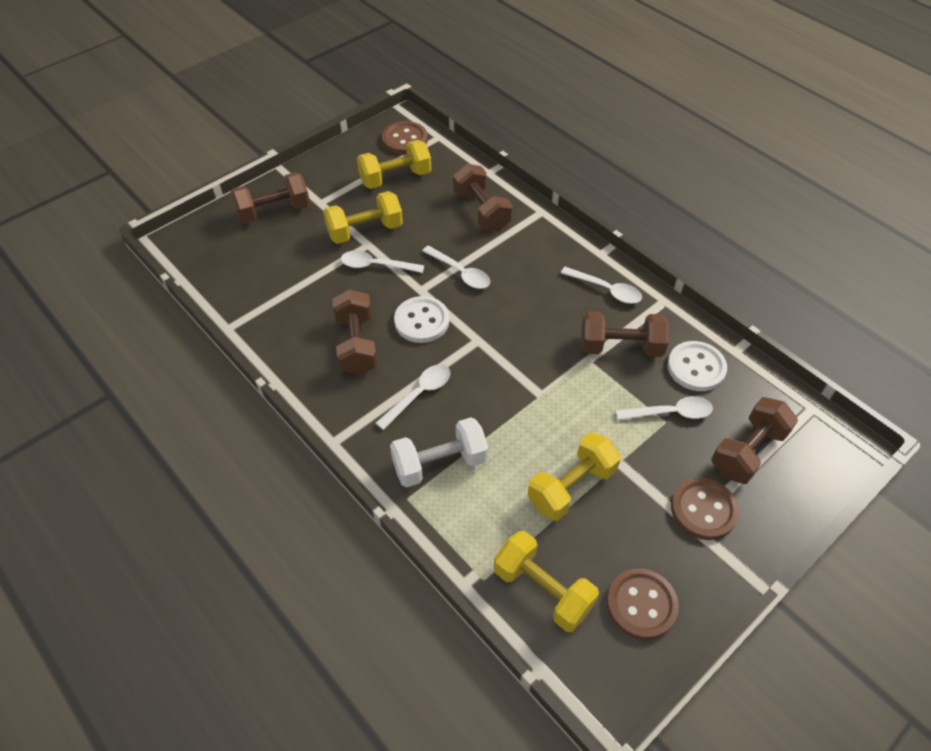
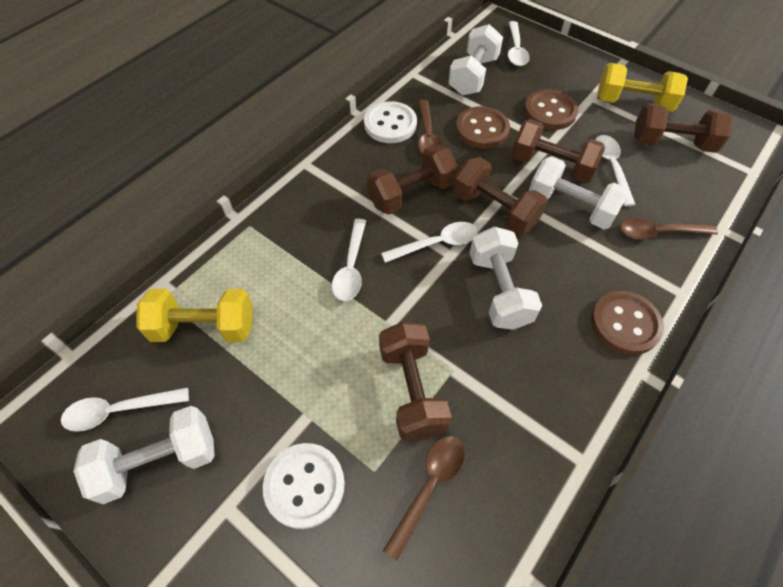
brown spoon: 0 -> 3
white dumbbell: 1 -> 4
yellow dumbbell: 4 -> 2

